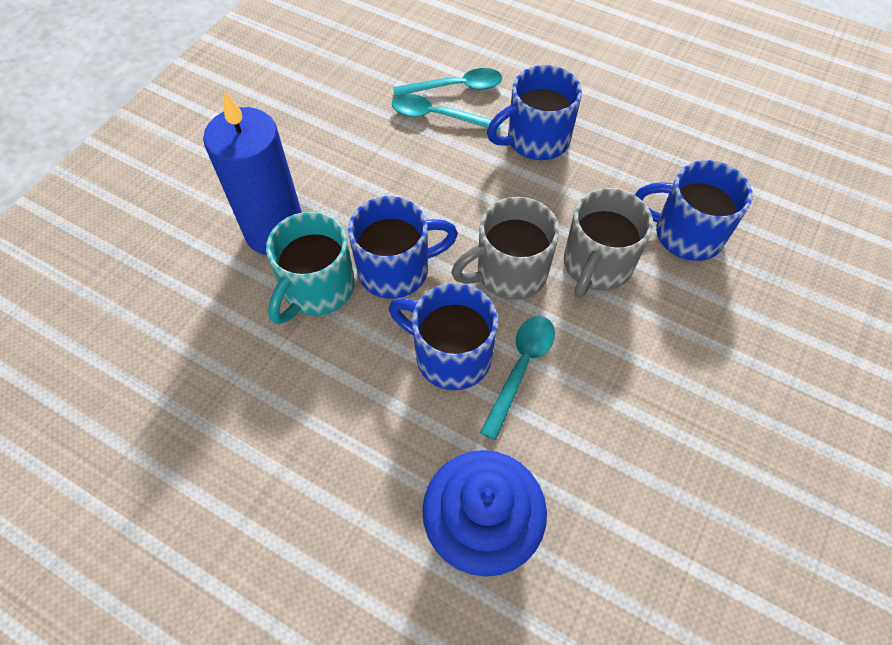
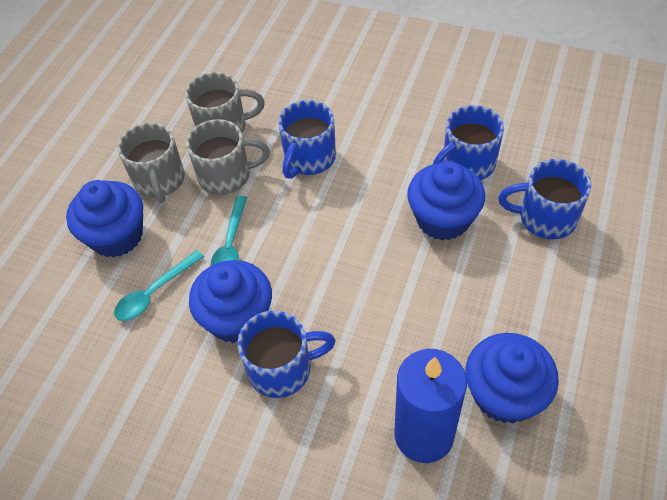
blue cupcake: 1 -> 4
grey mug: 2 -> 3
turquoise mug: 1 -> 0
turquoise spoon: 3 -> 2

